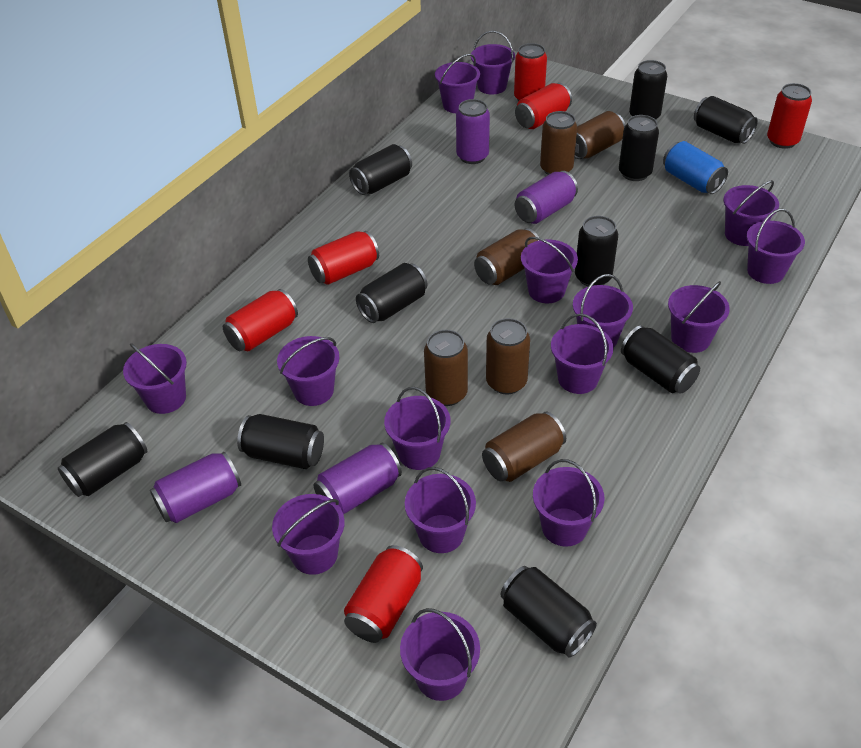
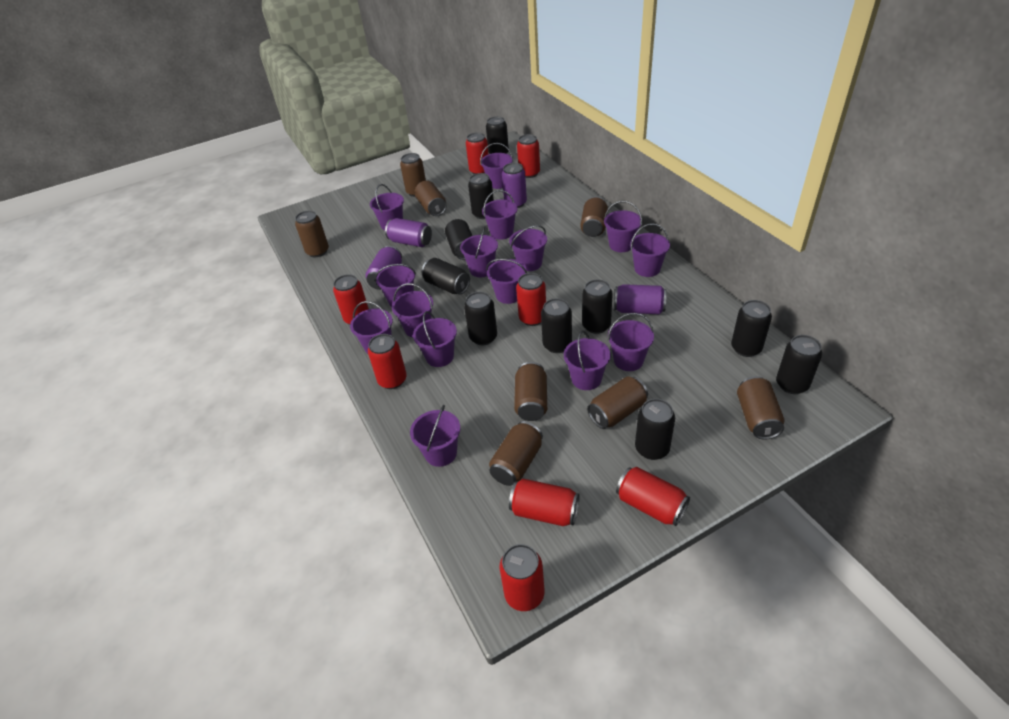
blue can: 1 -> 0
brown can: 6 -> 8
red can: 6 -> 8

